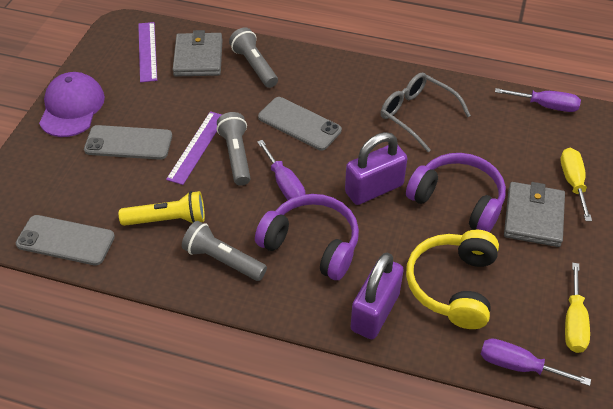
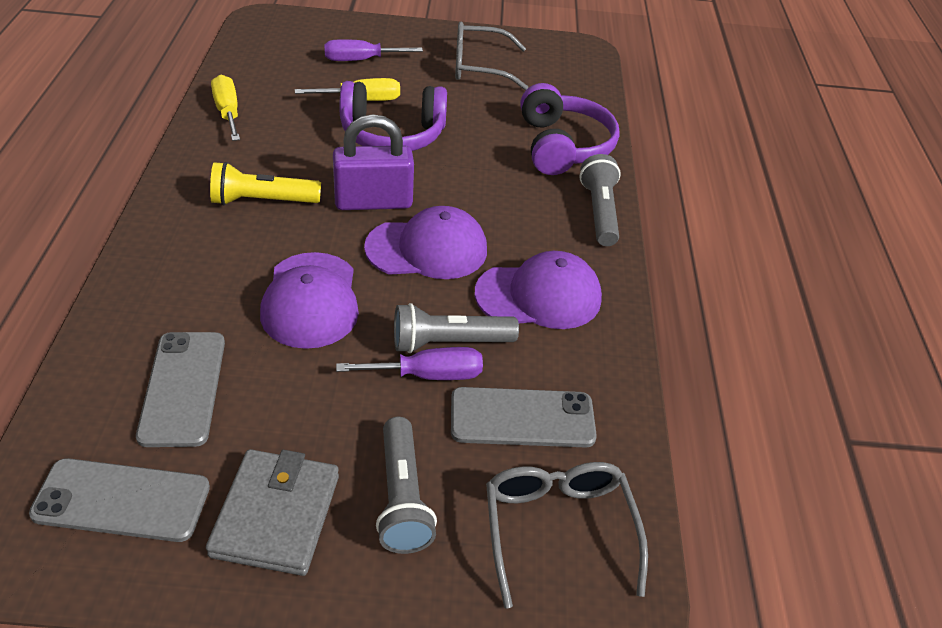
grey glasses: 1 -> 2
grey wallet: 2 -> 1
purple cap: 1 -> 3
purple padlock: 2 -> 1
purple ruler: 2 -> 0
purple screwdriver: 3 -> 2
yellow headphones: 1 -> 0

